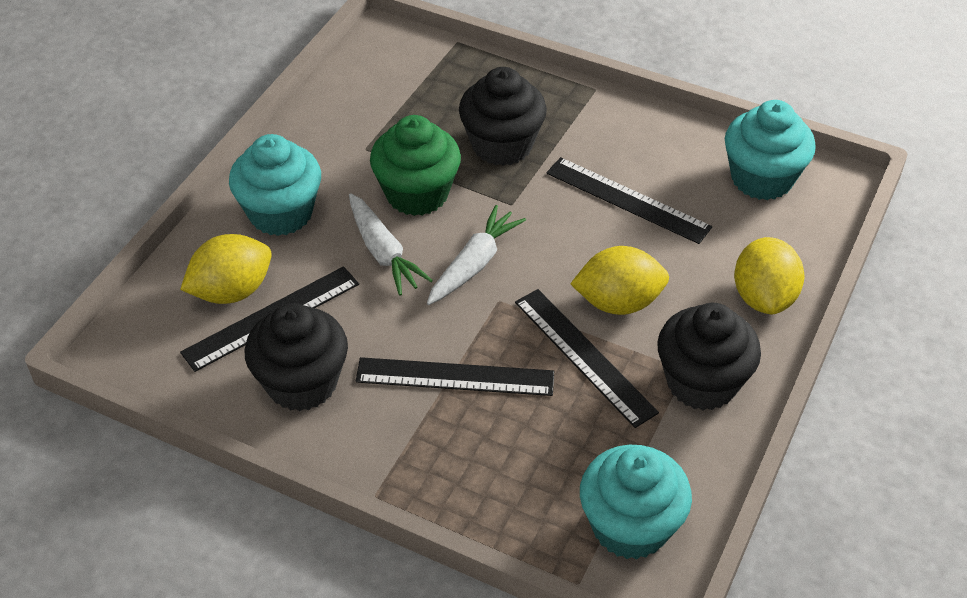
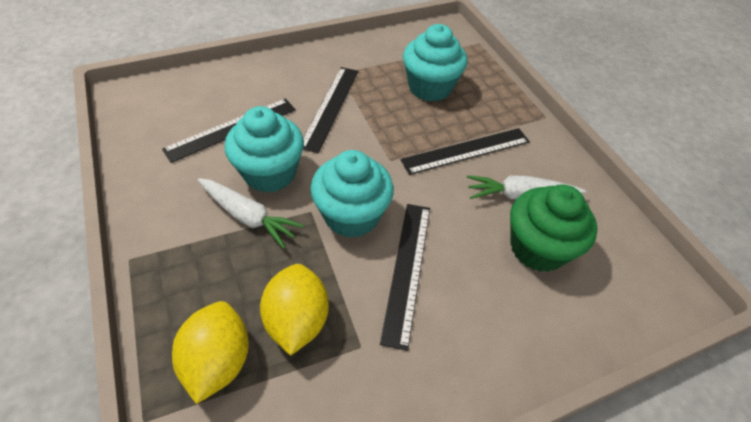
black cupcake: 3 -> 0
yellow lemon: 3 -> 2

